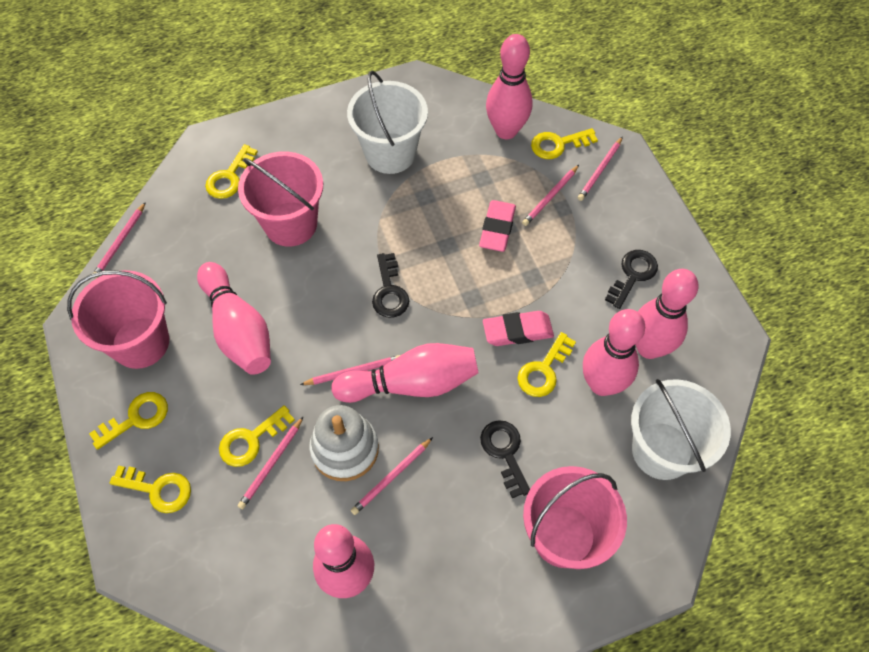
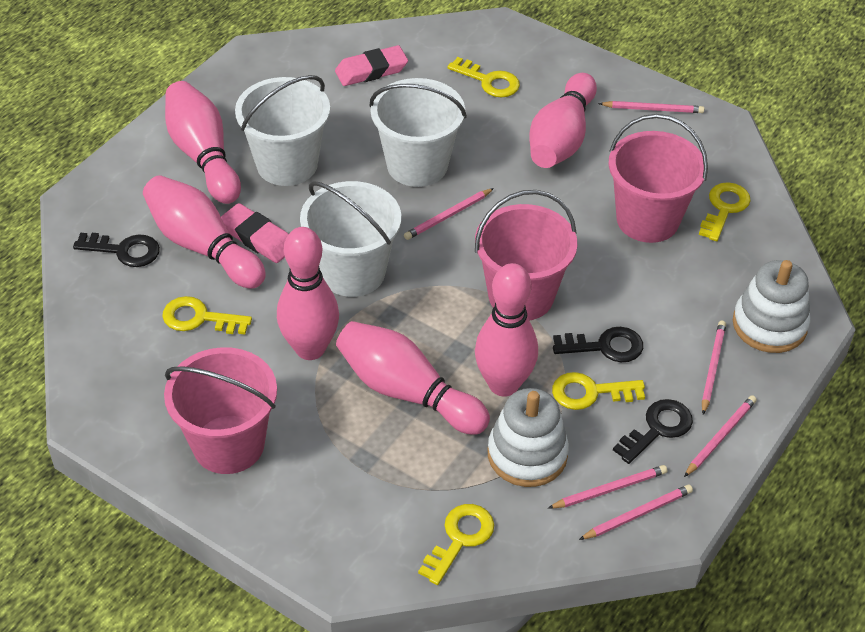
white bucket: 2 -> 3
white stacking toy: 1 -> 2
yellow key: 6 -> 5

